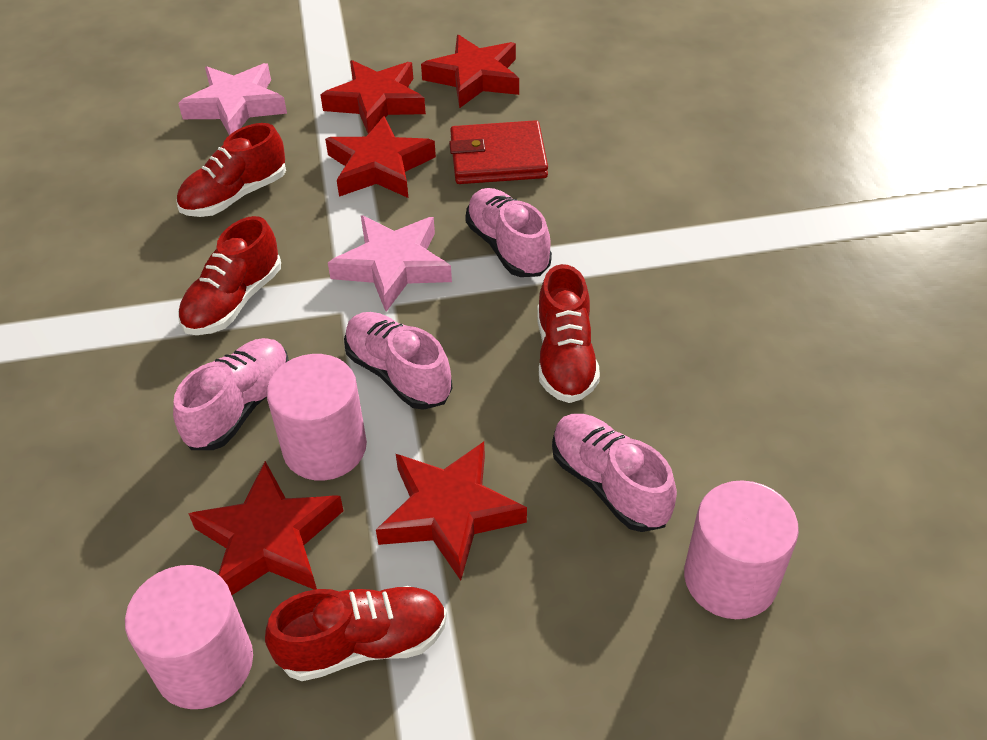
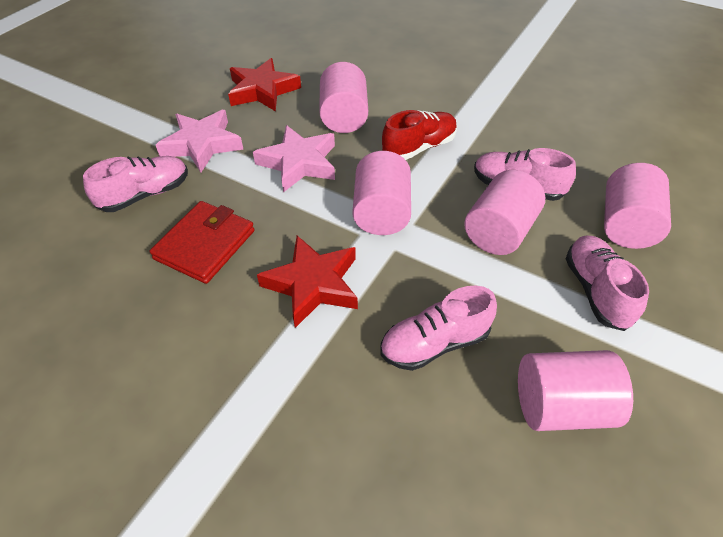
pink cylinder: 3 -> 5
red shoe: 4 -> 1
red star: 5 -> 2

